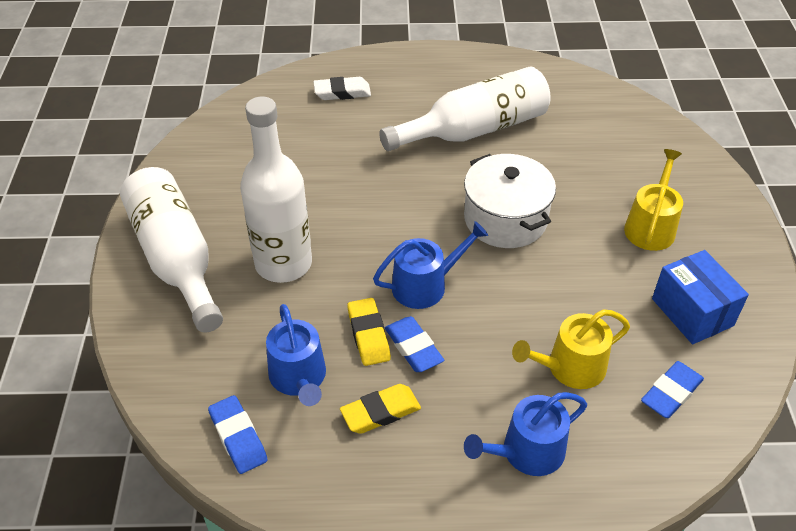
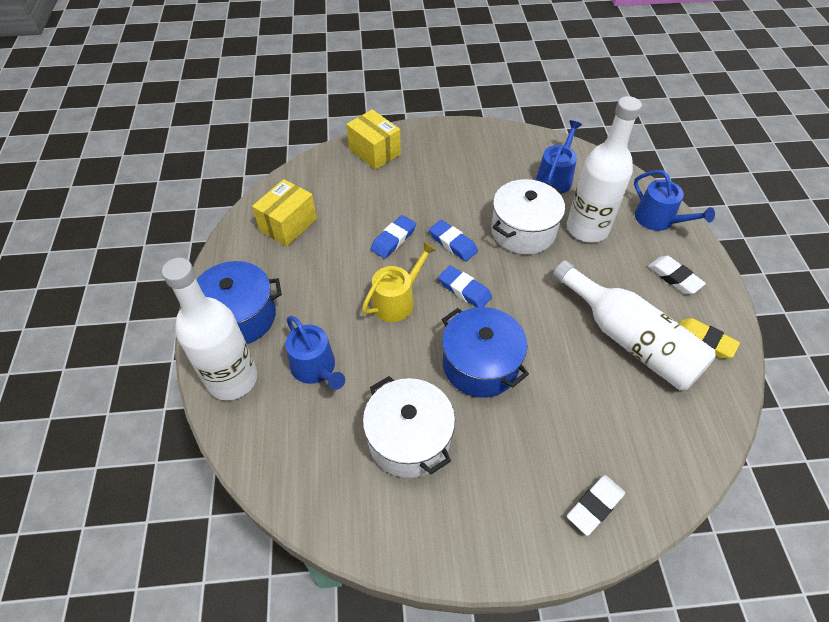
blue box: 1 -> 0
blue pot: 0 -> 2
white eraser: 1 -> 2
white pot: 1 -> 2
yellow box: 0 -> 2
yellow eraser: 2 -> 1
yellow watering can: 2 -> 1

